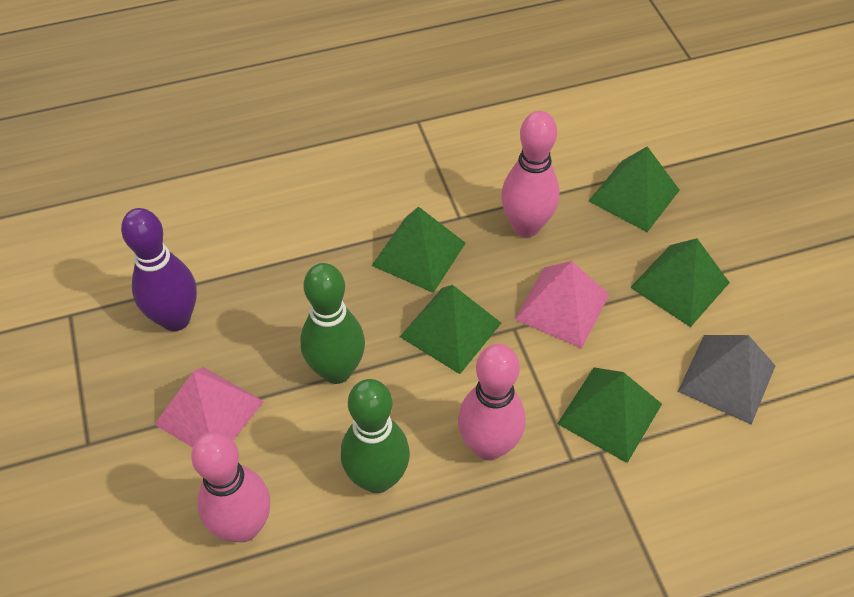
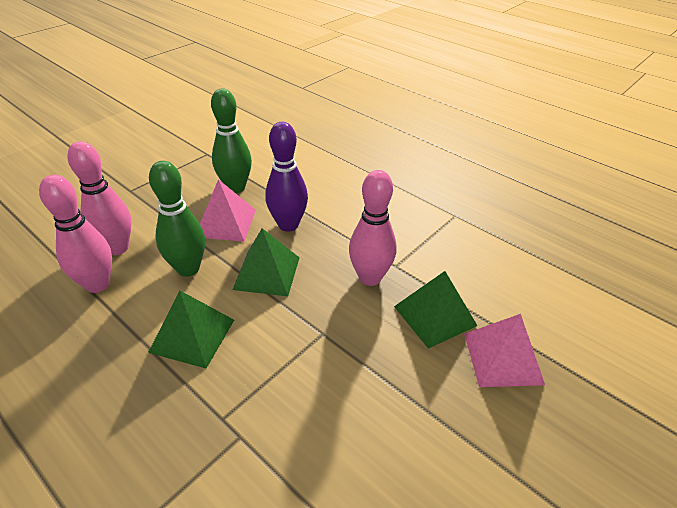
green pyramid: 5 -> 3
grey pyramid: 1 -> 0

